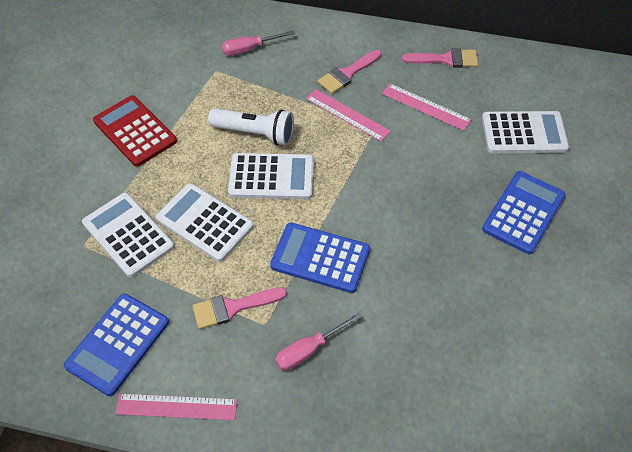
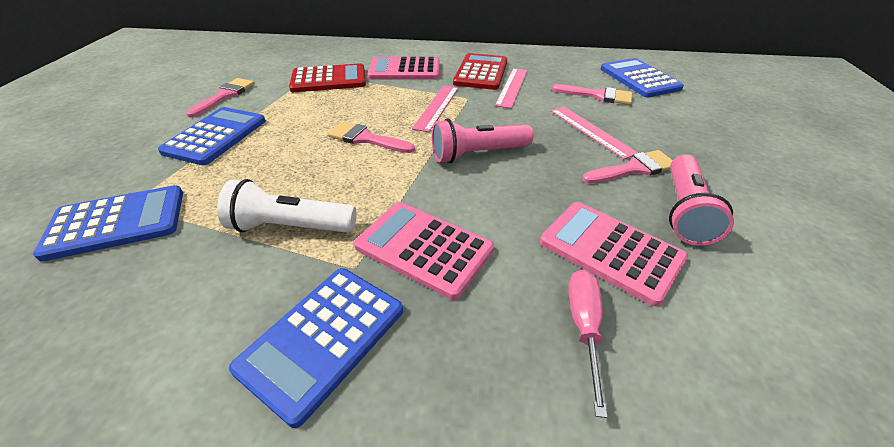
blue calculator: 3 -> 4
pink brush: 3 -> 4
pink calculator: 0 -> 3
pink flashlight: 0 -> 2
pink screwdriver: 2 -> 1
red calculator: 1 -> 2
white calculator: 4 -> 0

